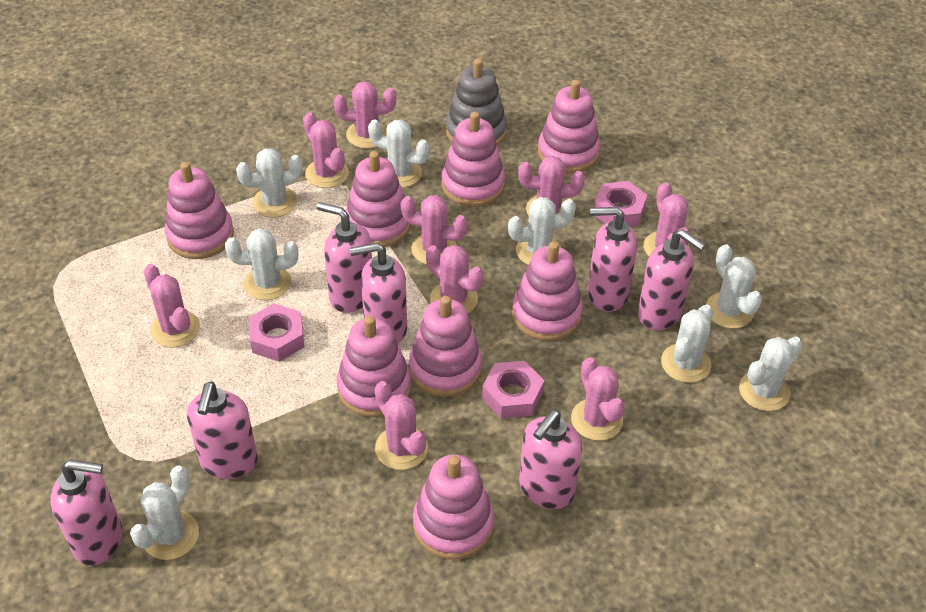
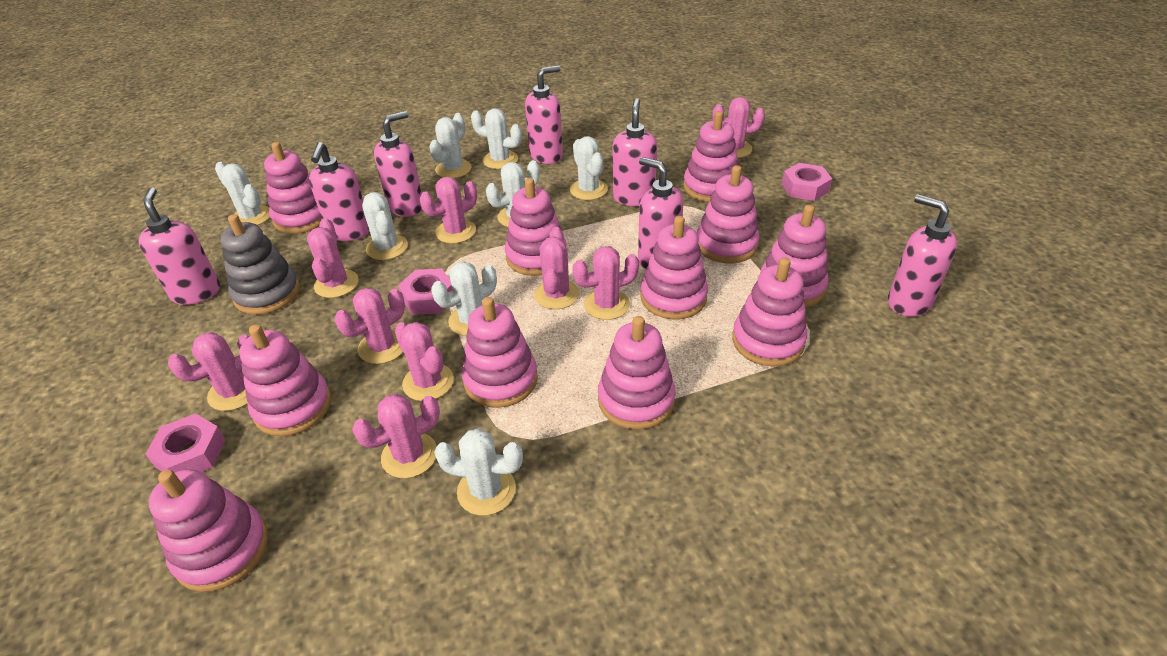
pink stacking toy: 8 -> 11

